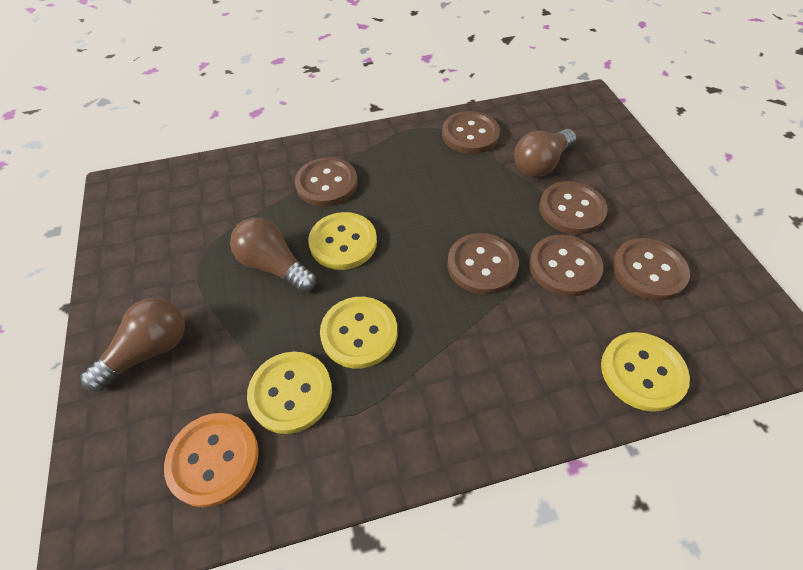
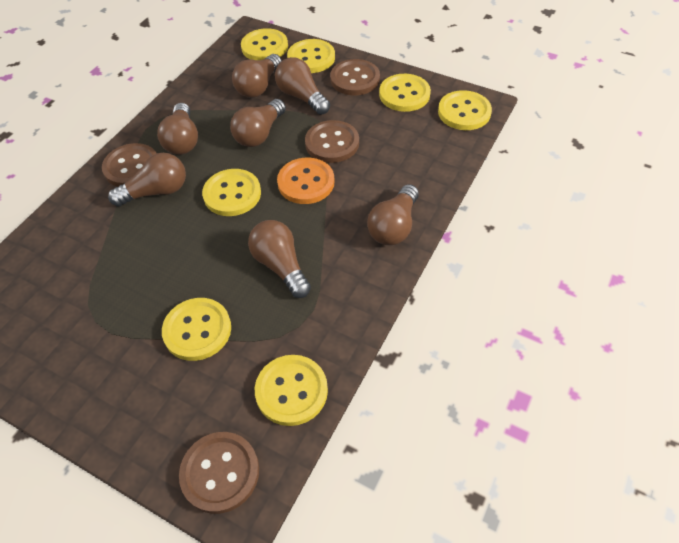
brown button: 6 -> 4
brown light bulb: 3 -> 7
yellow button: 4 -> 7

